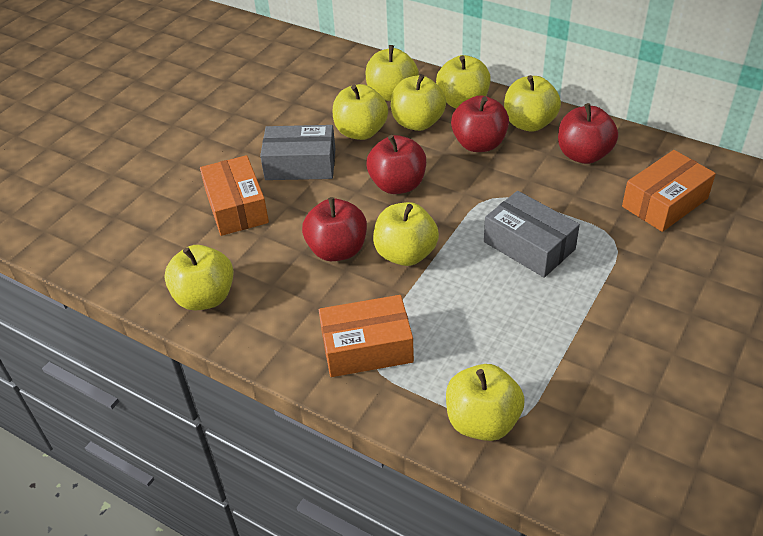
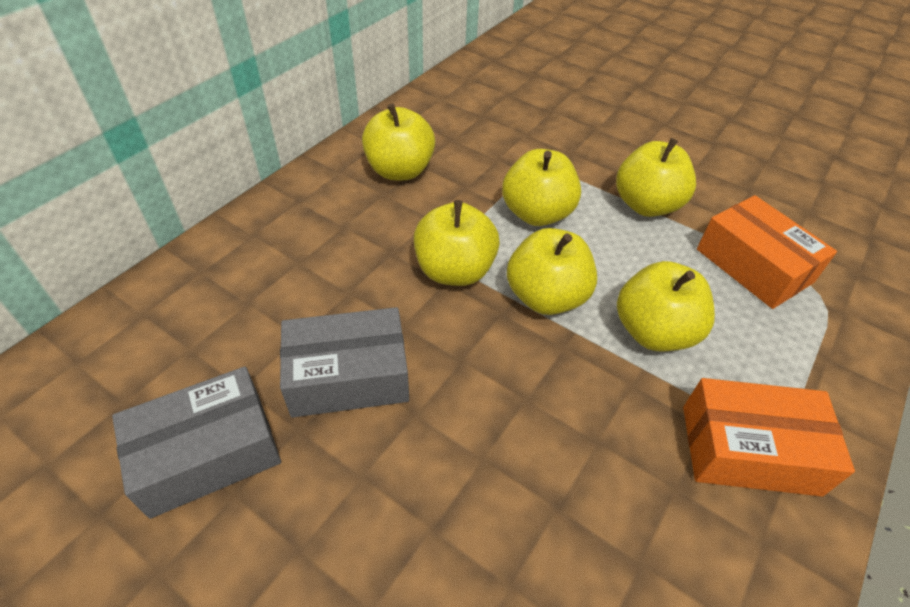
orange box: 3 -> 2
red apple: 4 -> 0
yellow apple: 8 -> 6

